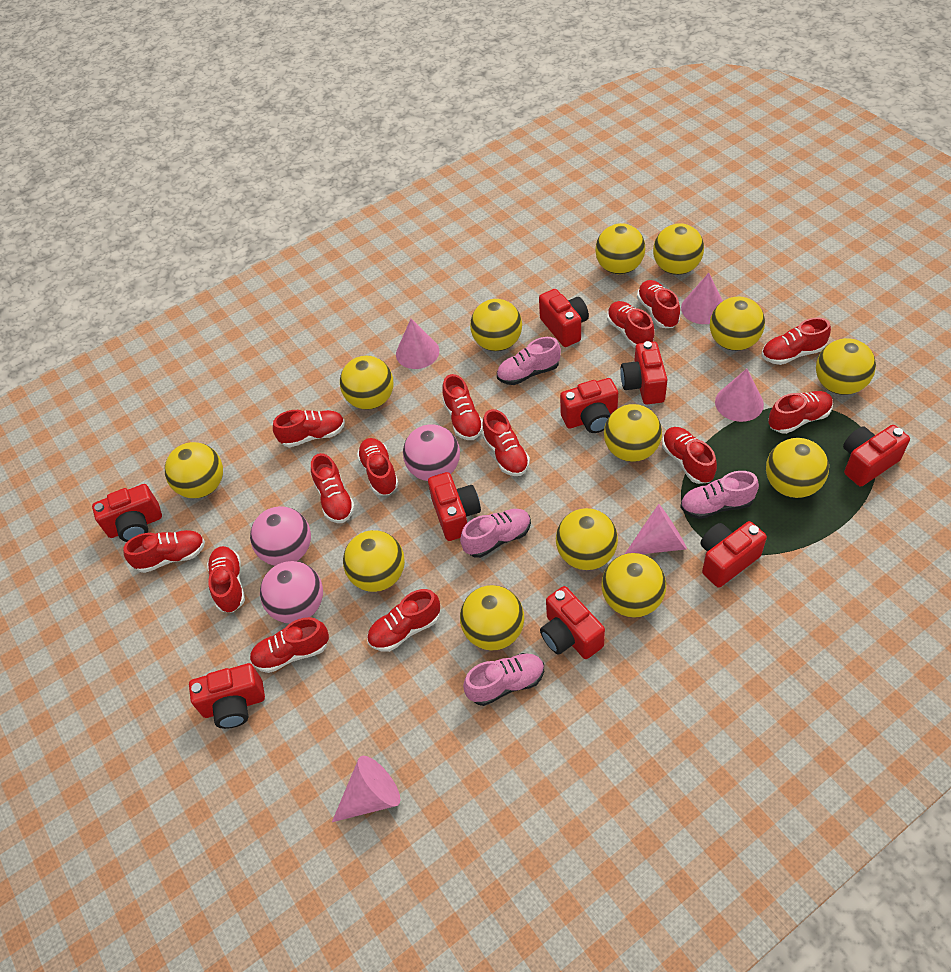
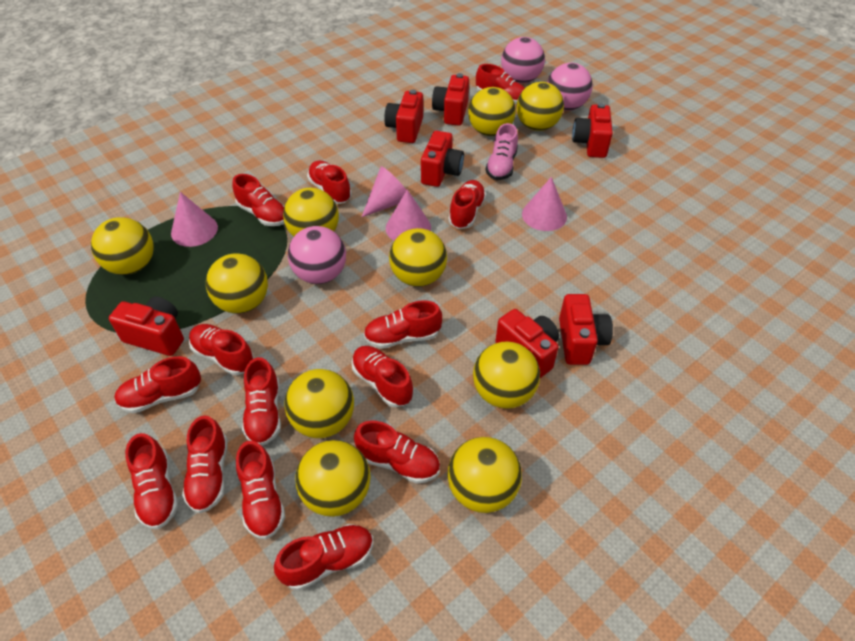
pink cone: 5 -> 4
pink shoe: 4 -> 1
red camera: 9 -> 7
yellow ball: 13 -> 10

